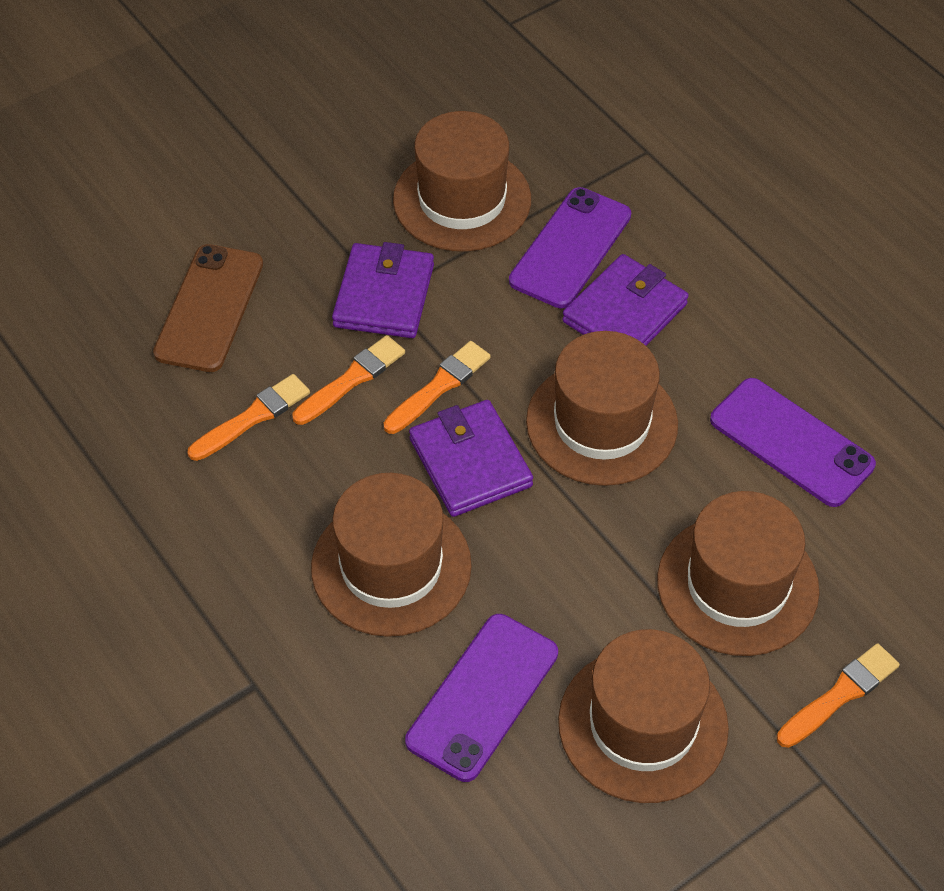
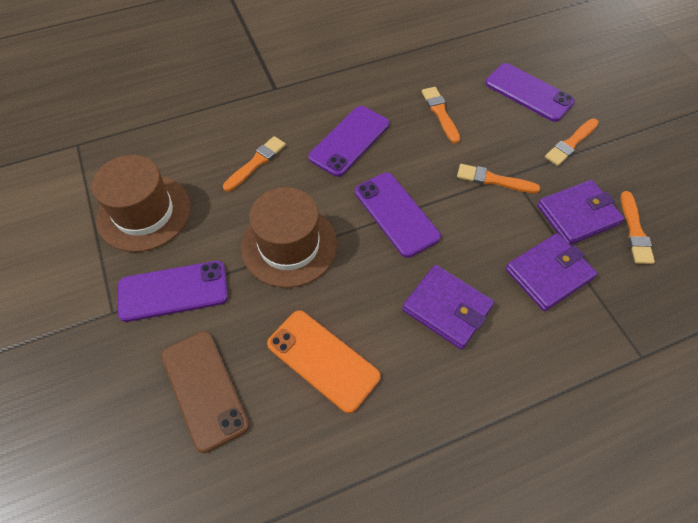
brown hat: 5 -> 2
orange brush: 4 -> 5
orange phone: 0 -> 1
purple phone: 3 -> 4

